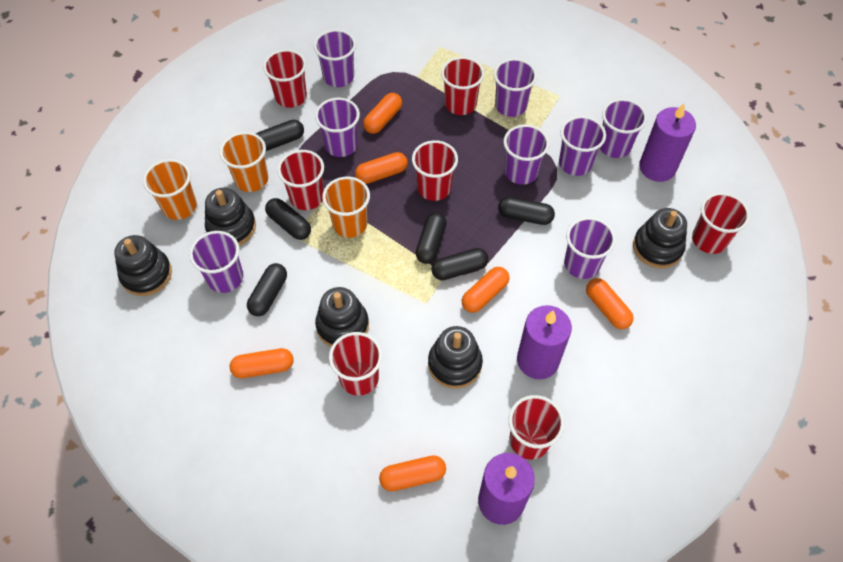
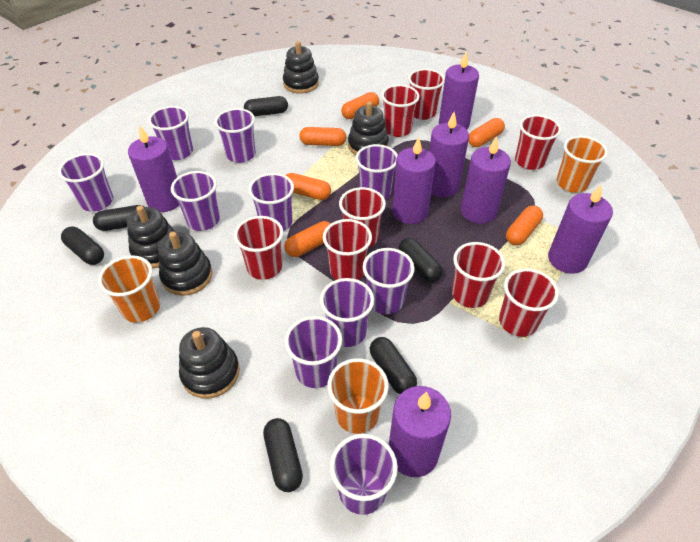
purple candle: 3 -> 7
purple cup: 8 -> 10
red cup: 7 -> 8

